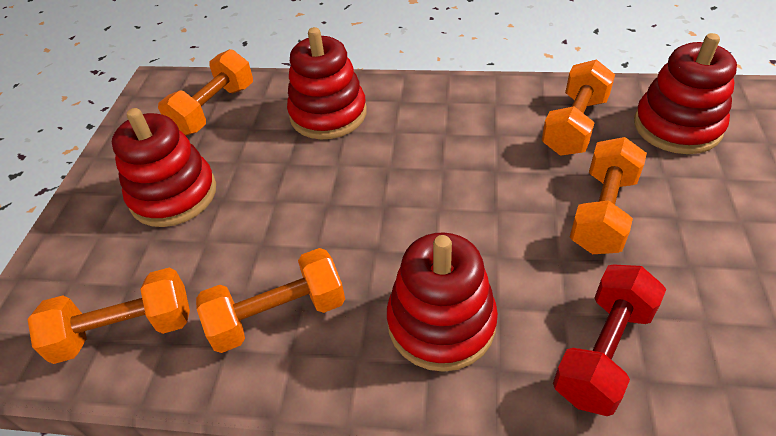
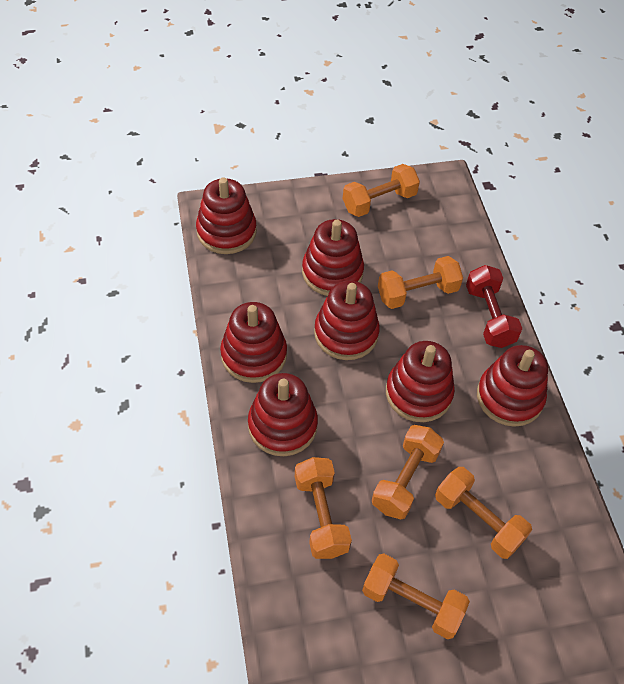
orange dumbbell: 5 -> 6
red stacking toy: 4 -> 7

